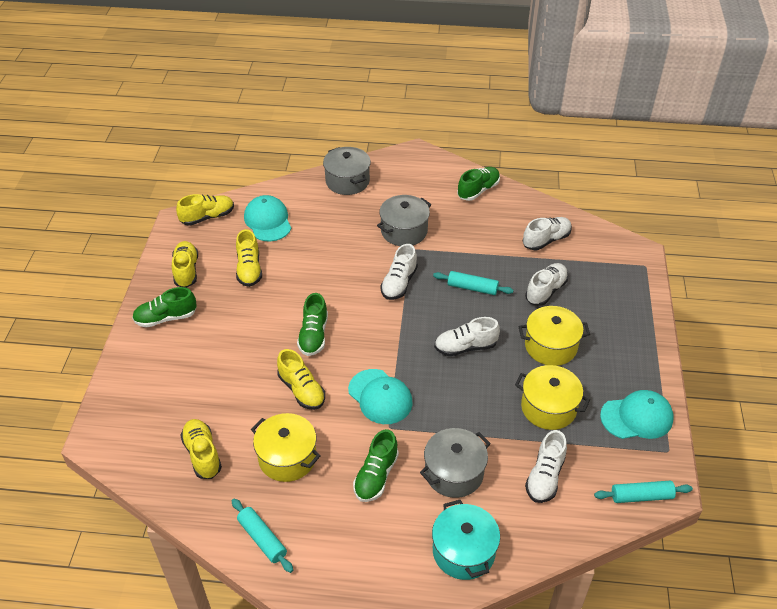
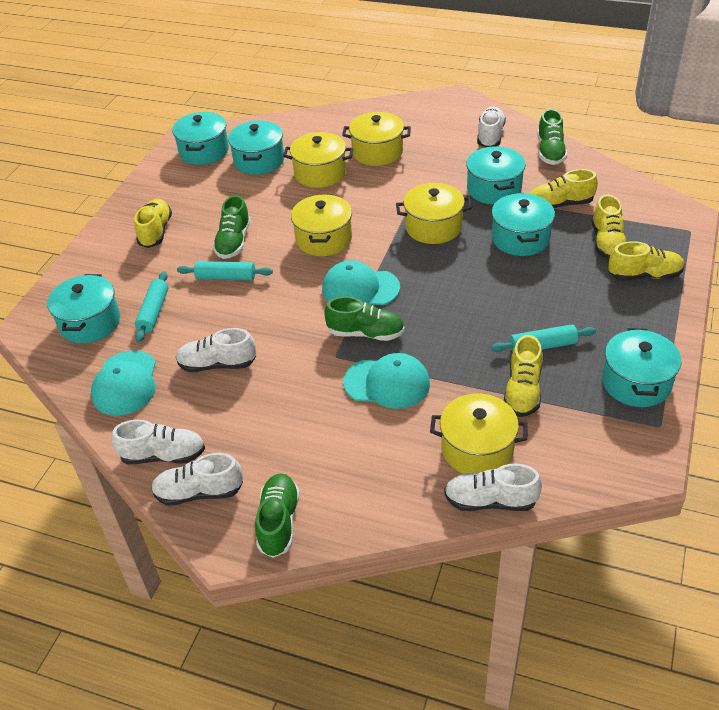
grey pot: 3 -> 0
turquoise pot: 1 -> 6
yellow pot: 3 -> 5

